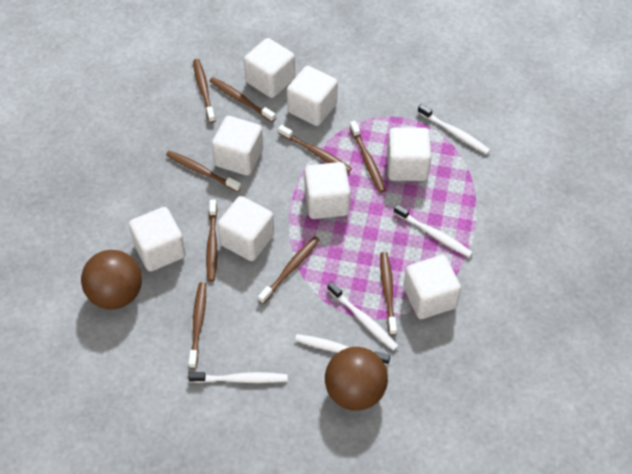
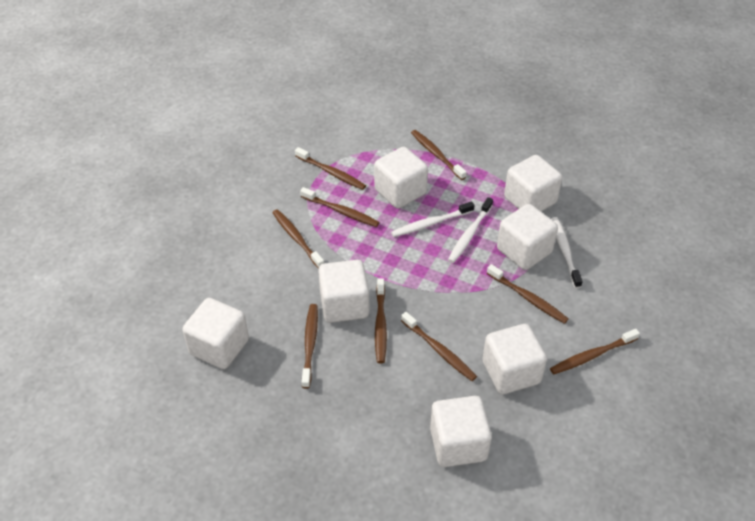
brown ball: 2 -> 0
white cube: 8 -> 7
white toothbrush: 5 -> 3

